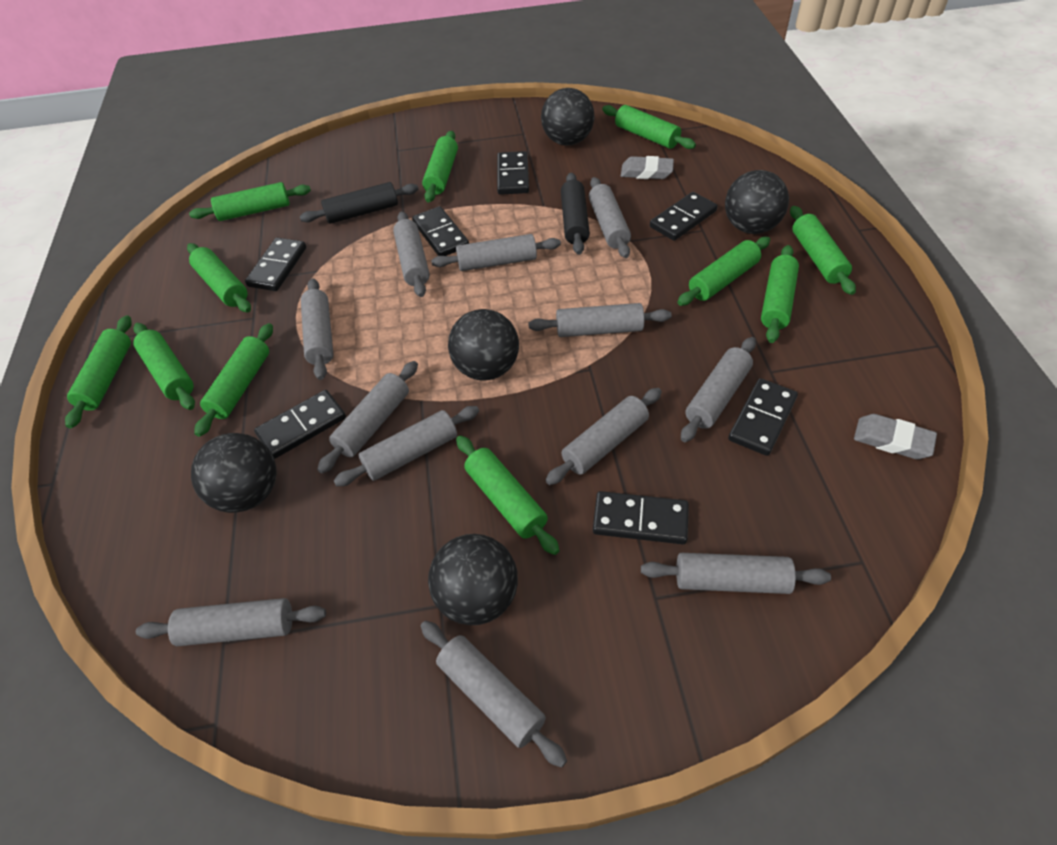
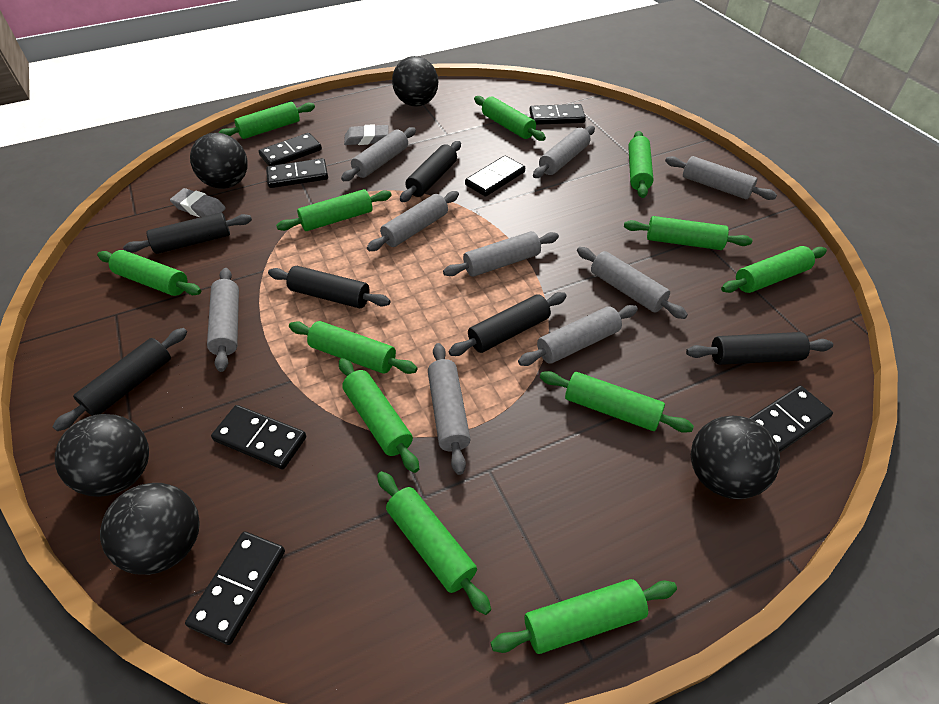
black rolling pin: 2 -> 6
green rolling pin: 11 -> 12
grey rolling pin: 12 -> 9

